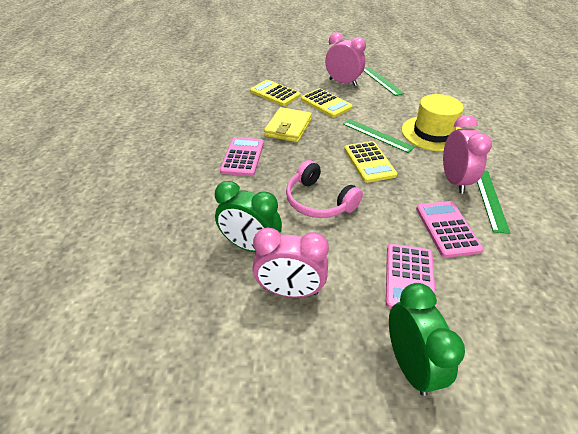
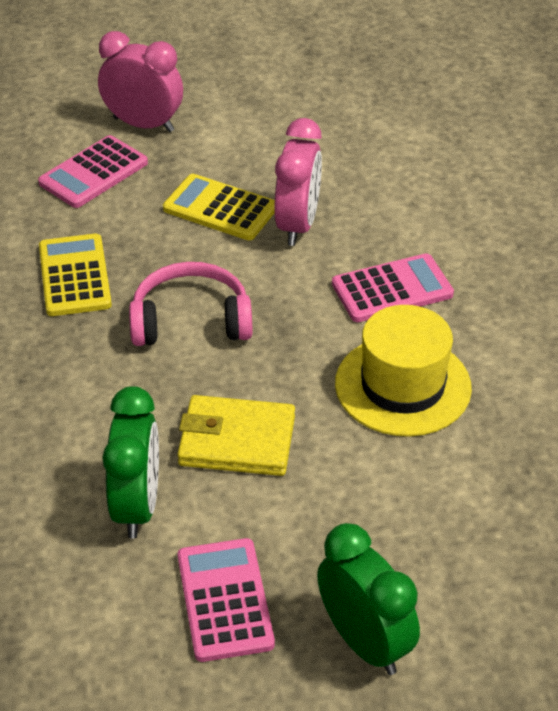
green ruler: 3 -> 0
pink clock: 3 -> 2
yellow calculator: 3 -> 2

